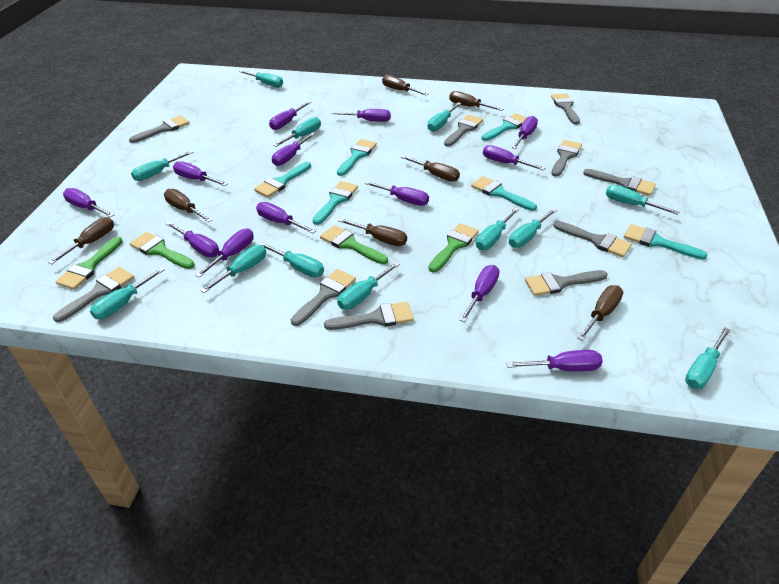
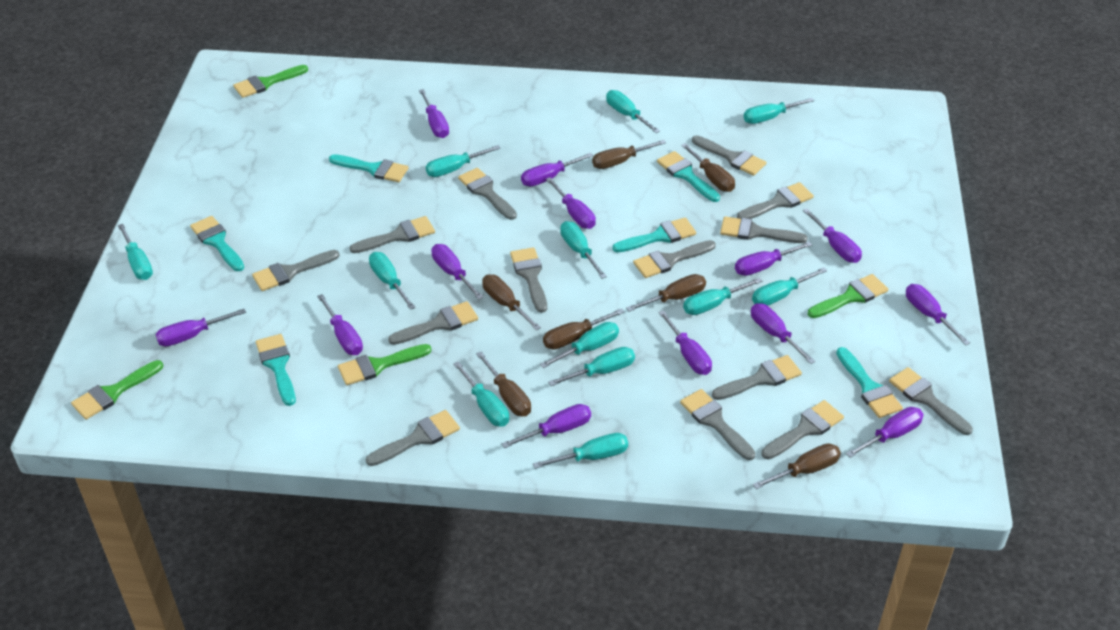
grey brush: 10 -> 14

